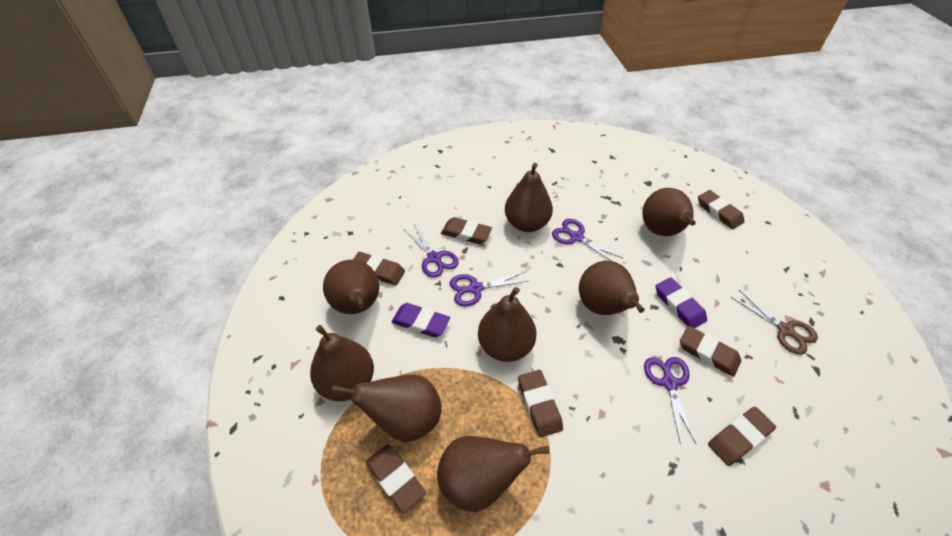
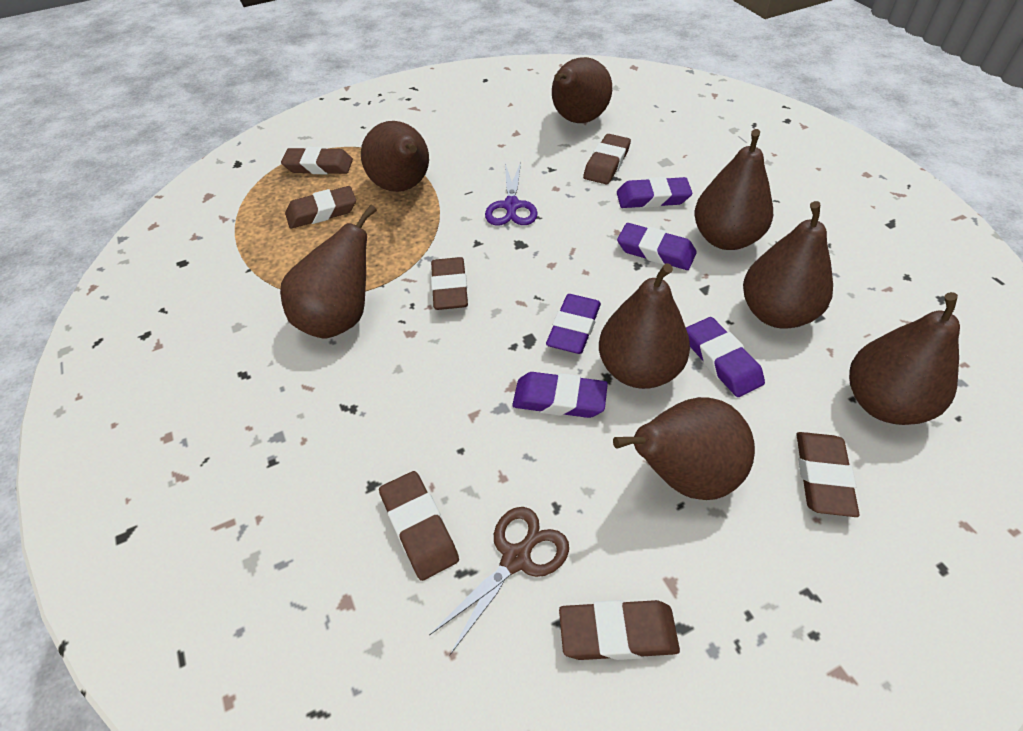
purple eraser: 2 -> 5
purple scissors: 4 -> 1

